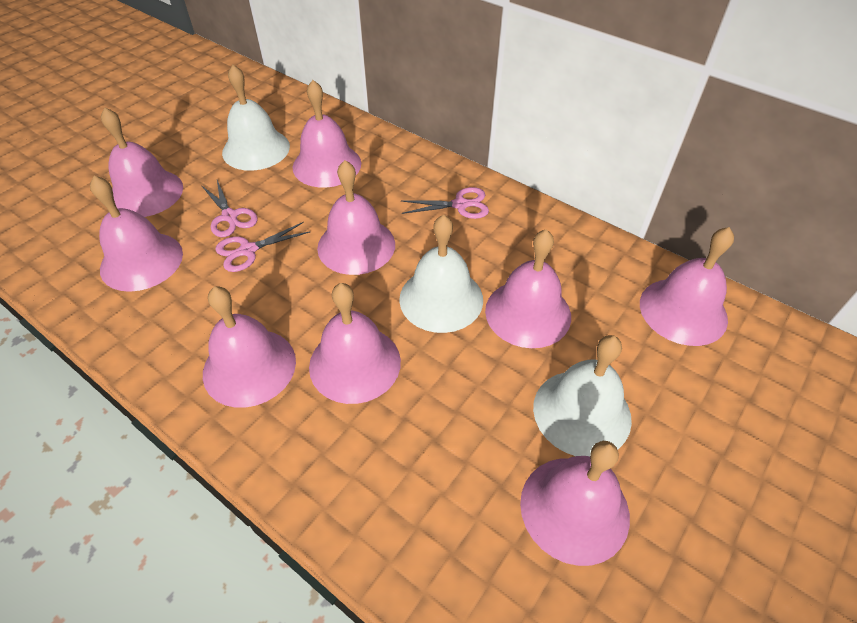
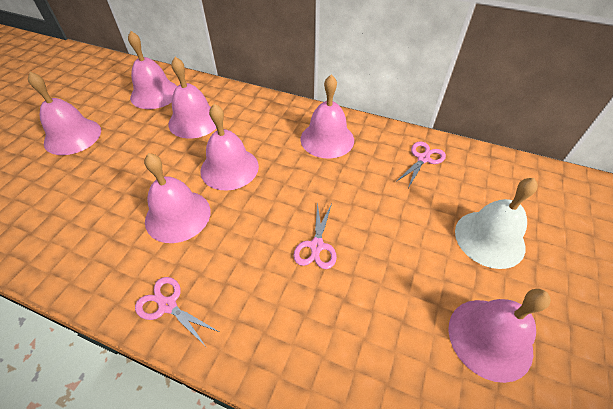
pink bell: 9 -> 7
white bell: 3 -> 1

